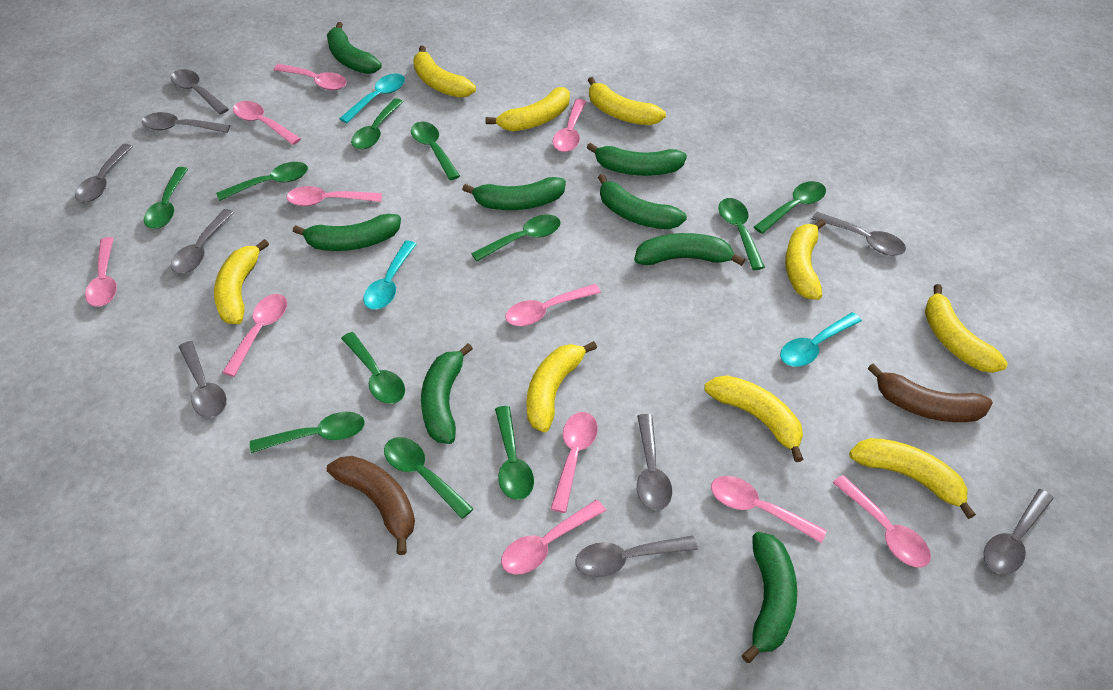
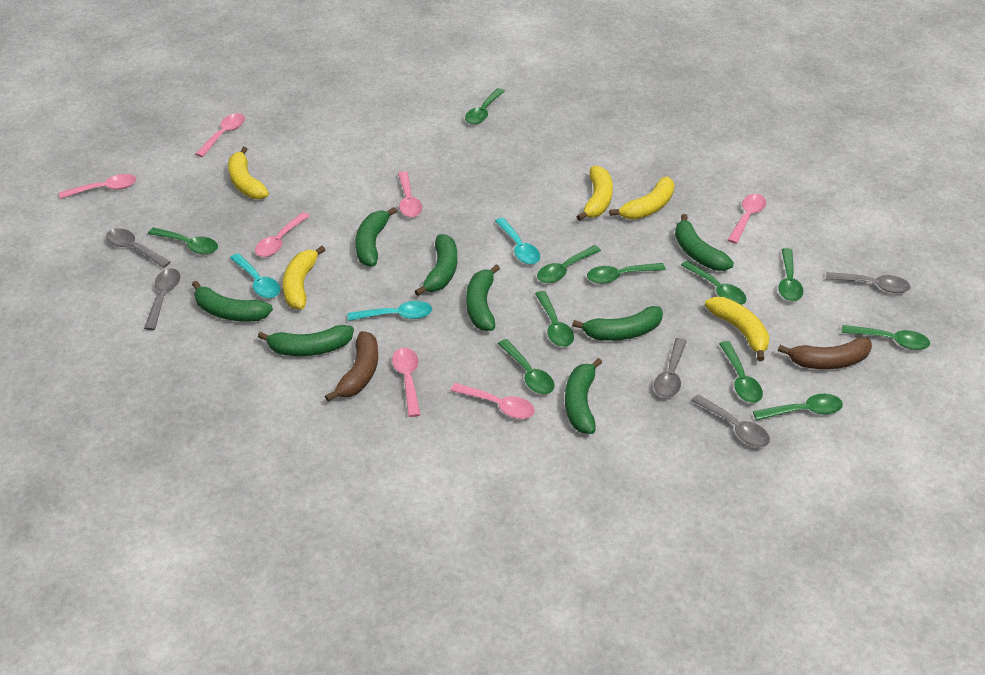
grey spoon: 9 -> 5
pink spoon: 11 -> 7
yellow banana: 9 -> 5

